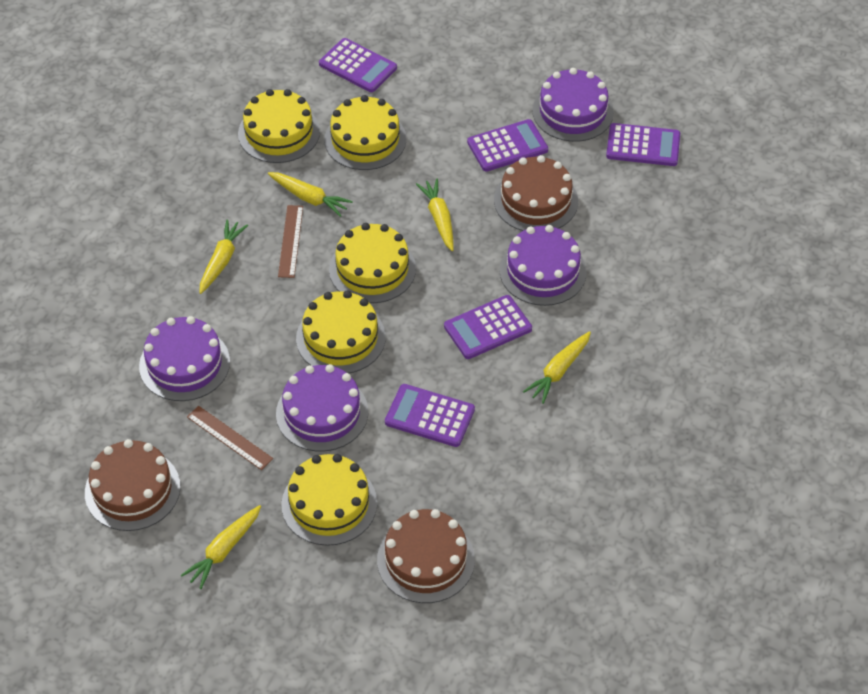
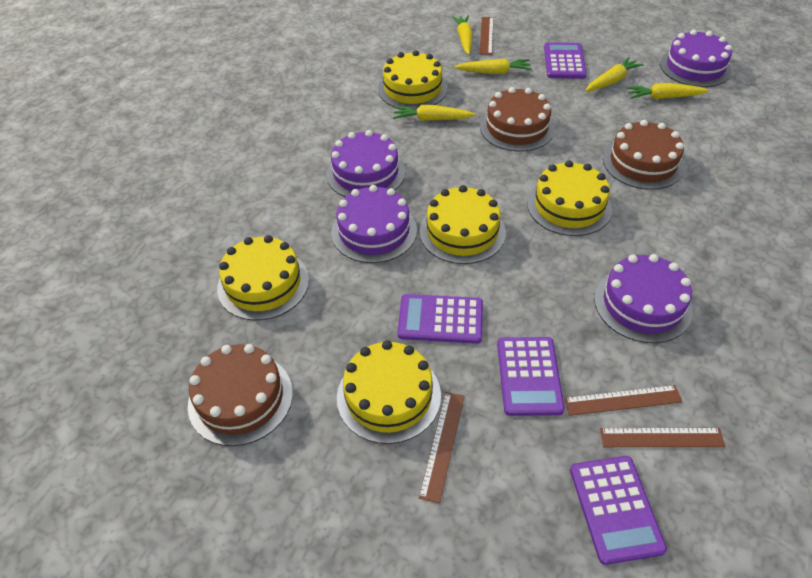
brown ruler: 2 -> 4
purple calculator: 5 -> 4

